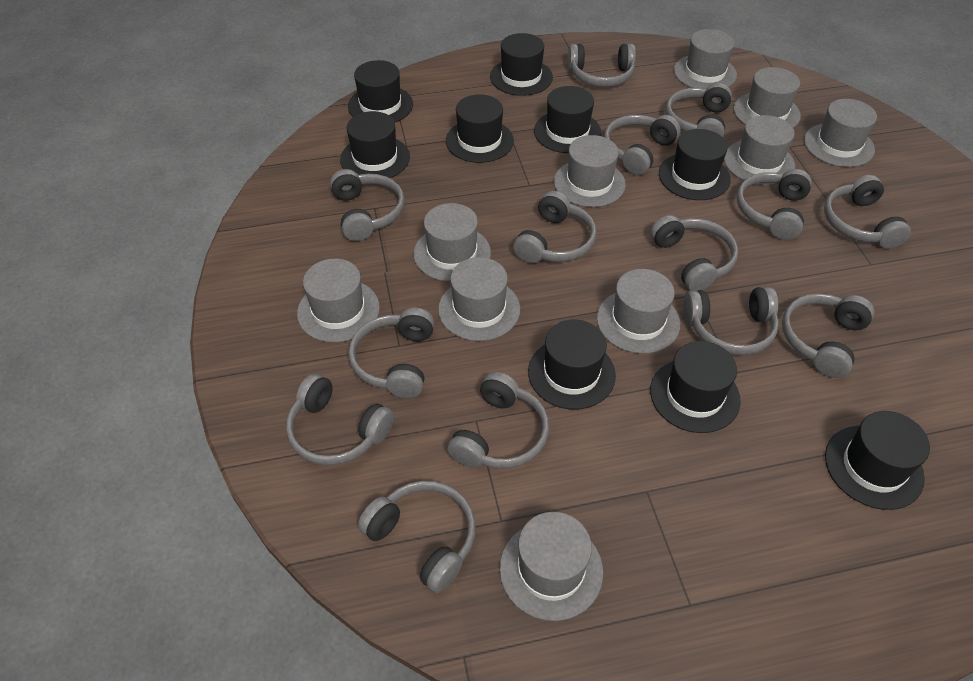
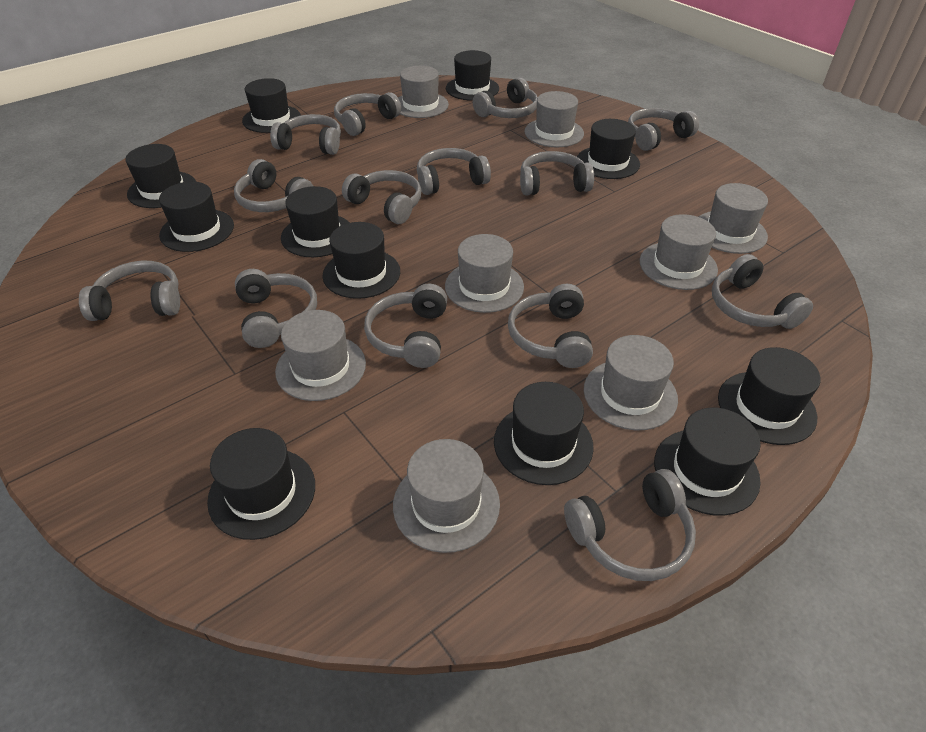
black hat: 9 -> 11
grey hat: 10 -> 8

